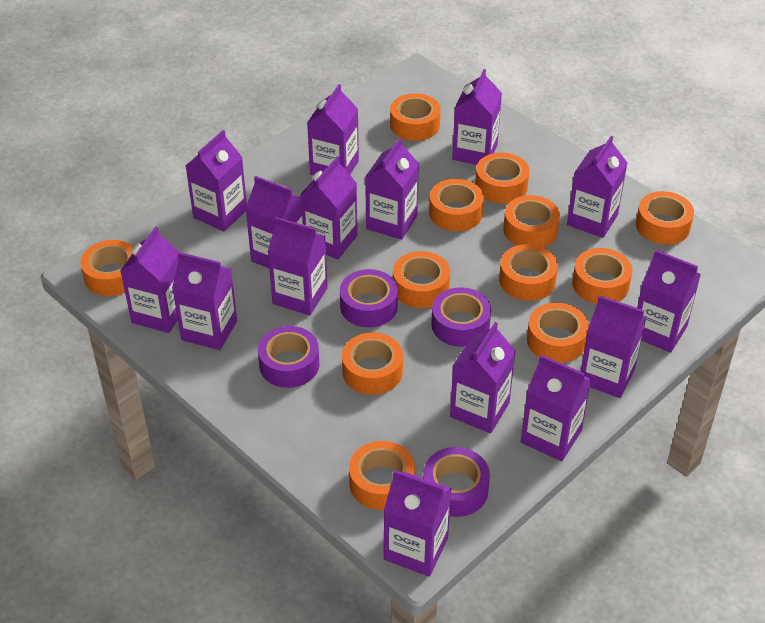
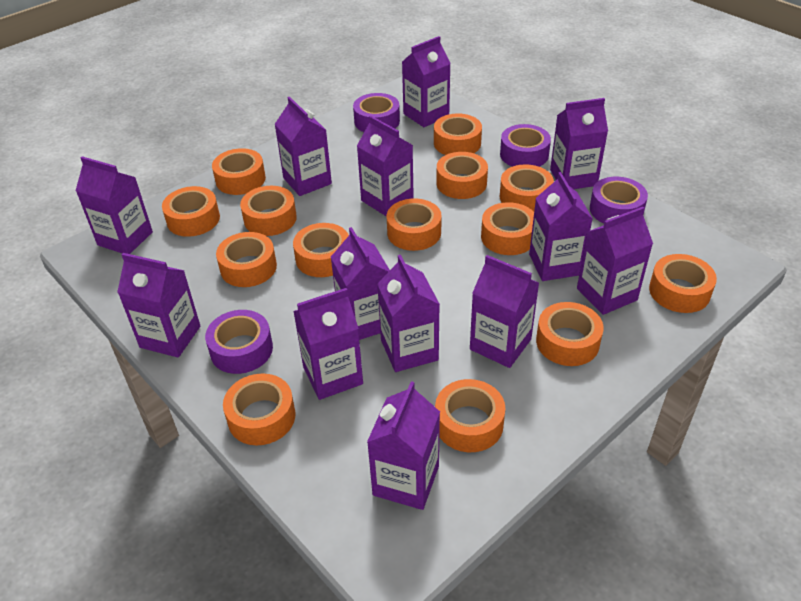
orange tape: 12 -> 14
purple carton: 15 -> 13

